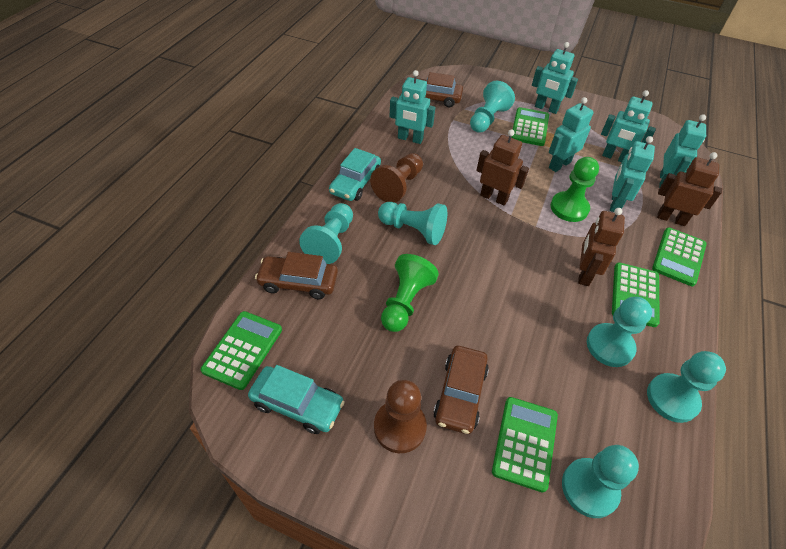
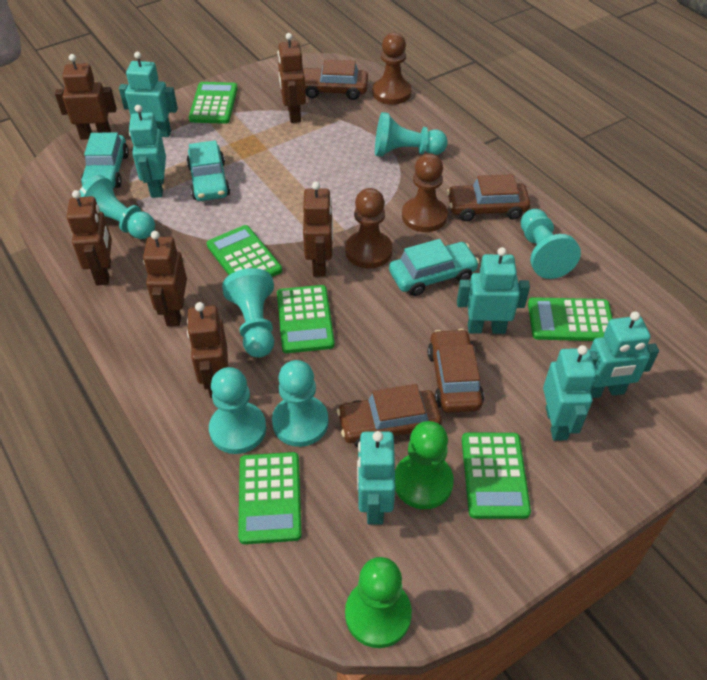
brown car: 3 -> 4
brown pawn: 2 -> 3
brown robot: 3 -> 6
green calculator: 5 -> 6
turquoise car: 2 -> 3

